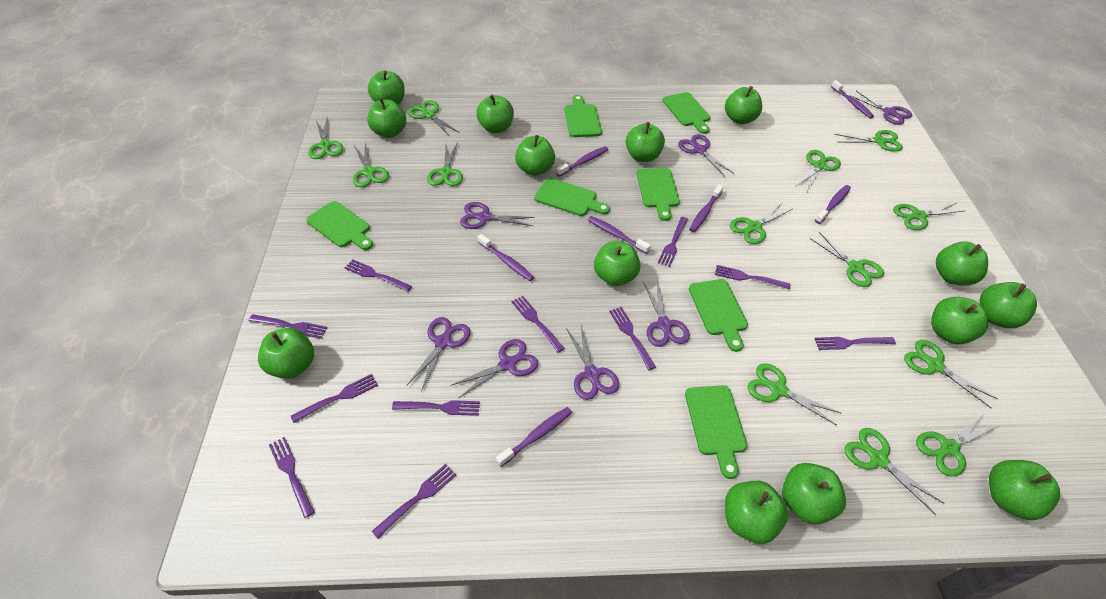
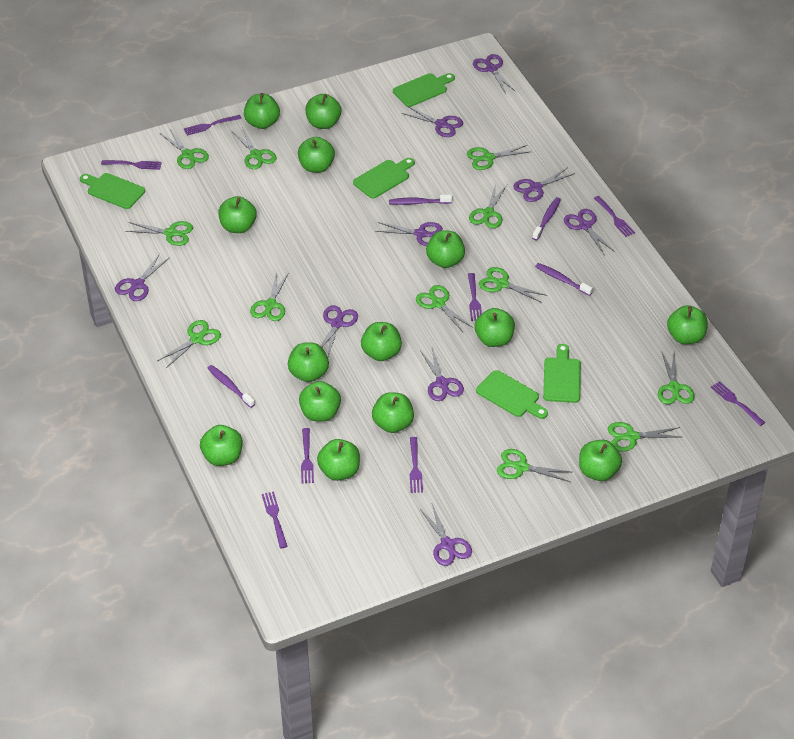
green cutting board: 7 -> 5
green scissors: 13 -> 12
purple fork: 11 -> 8
purple scissors: 7 -> 9
purple toothbrush: 7 -> 4

